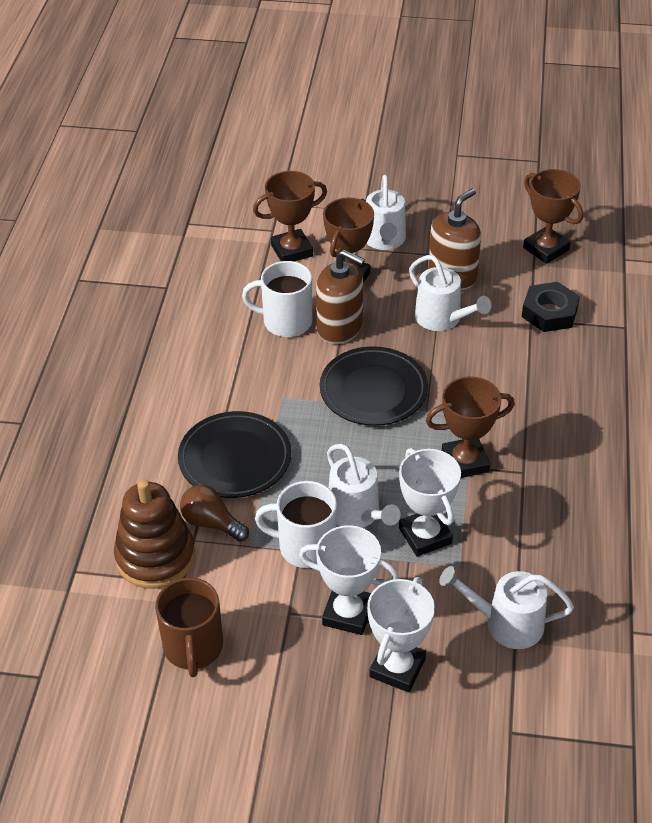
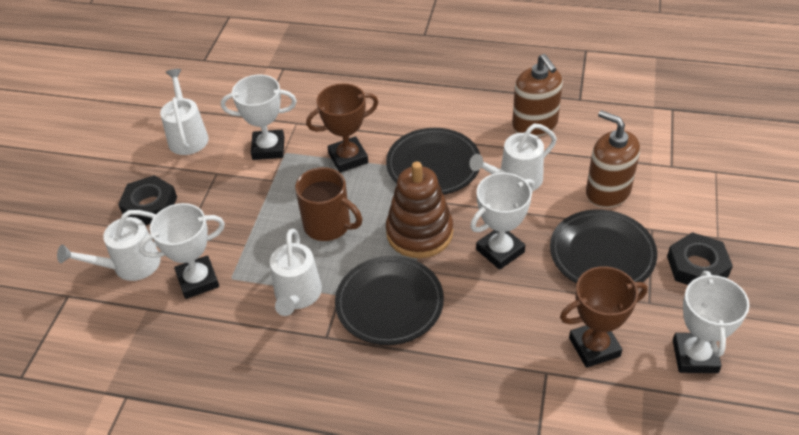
black nut: 1 -> 2
black plate: 2 -> 3
brown light bulb: 1 -> 0
brown trophy: 4 -> 2
white mug: 2 -> 0
white trophy: 3 -> 4

